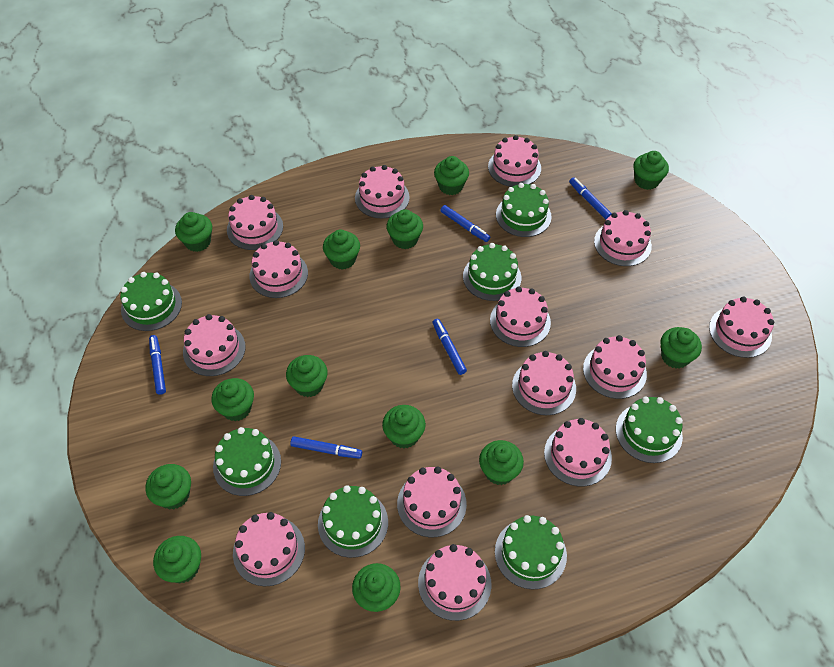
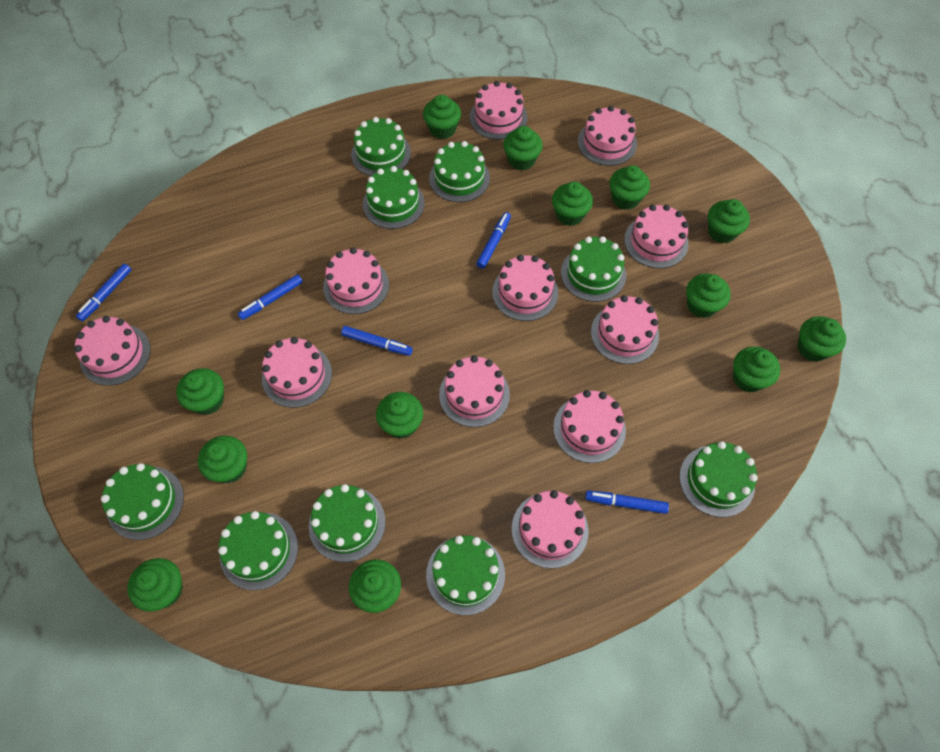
green cake: 7 -> 9
pink cake: 14 -> 11

